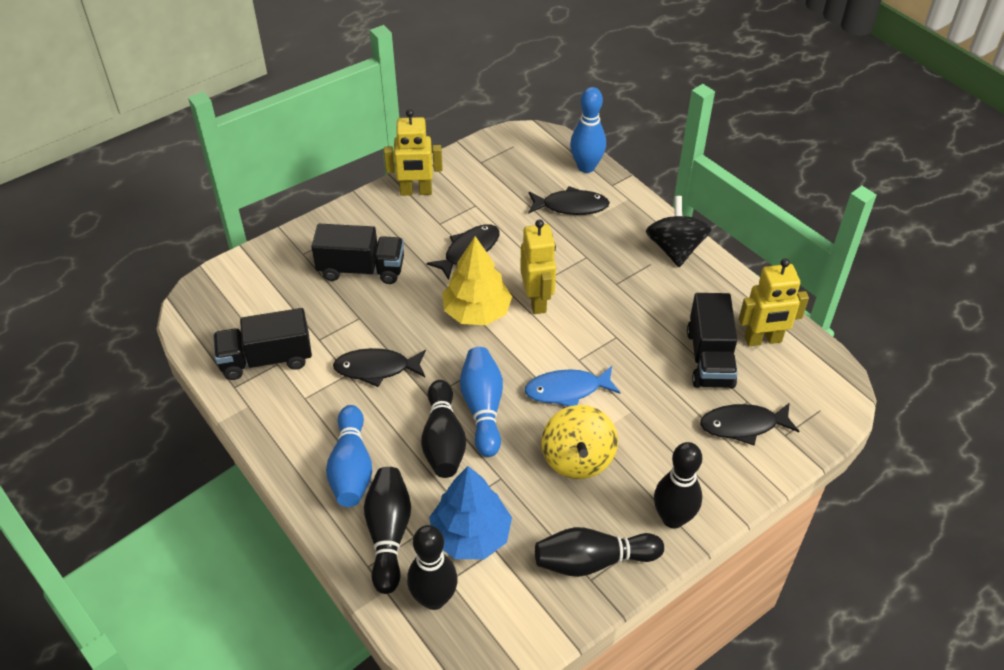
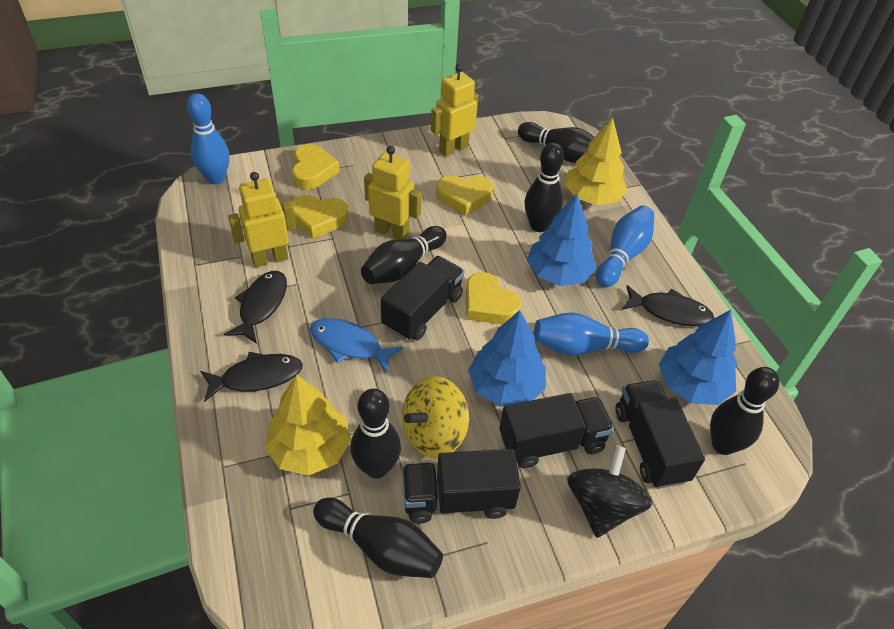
black bowling pin: 5 -> 6
black fish: 4 -> 3
black truck: 3 -> 4
blue tree: 1 -> 3
yellow heart: 0 -> 4
yellow tree: 1 -> 2

